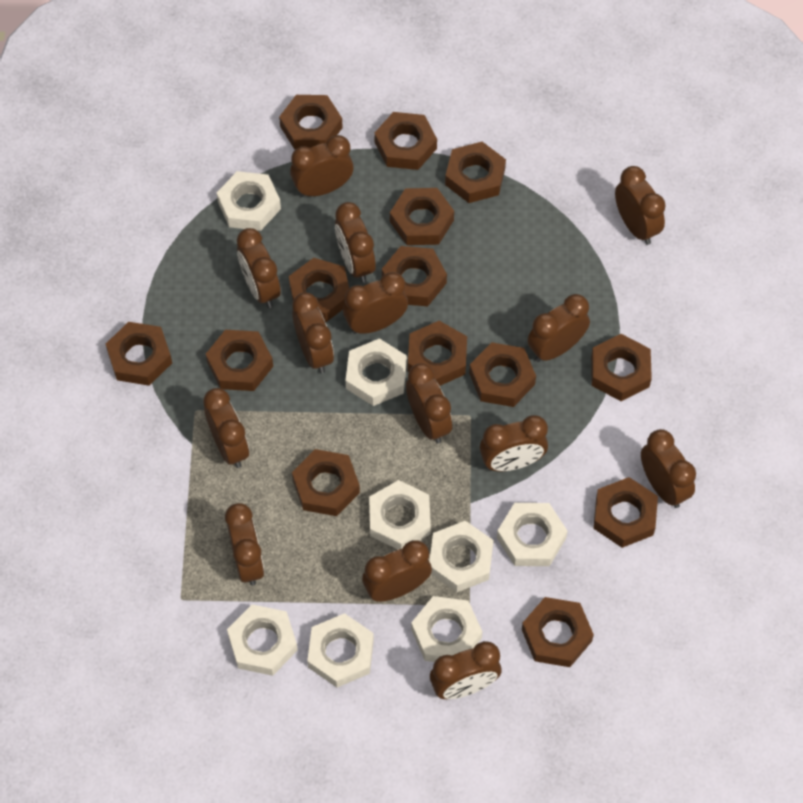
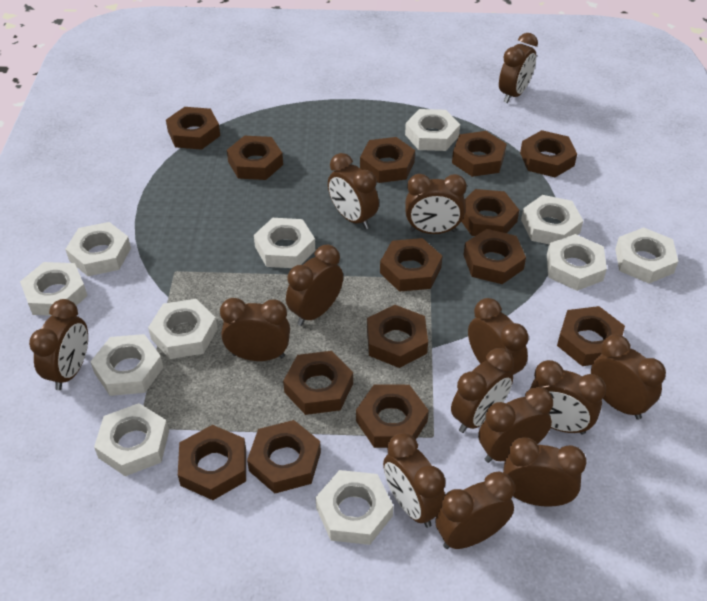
white nut: 8 -> 11

